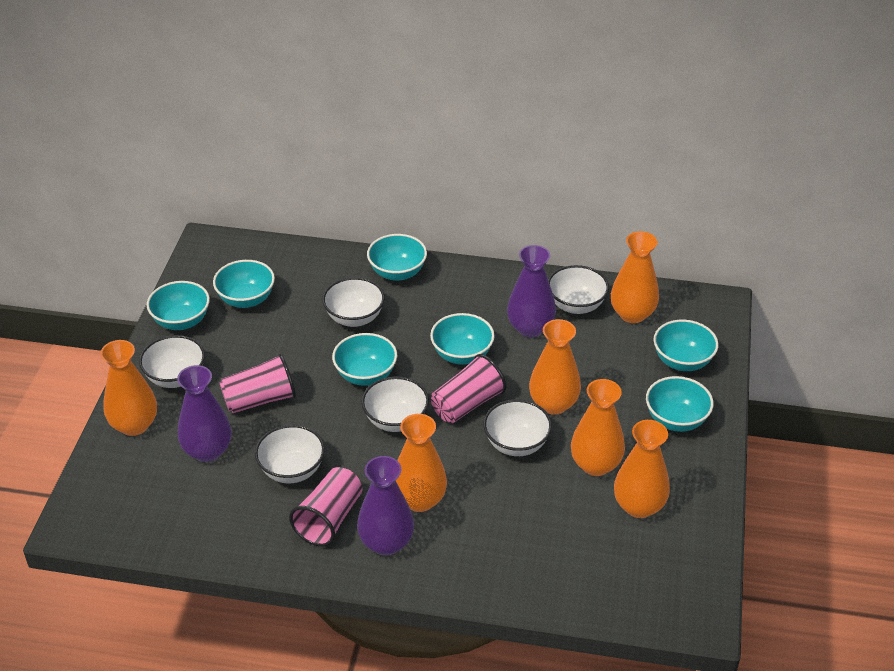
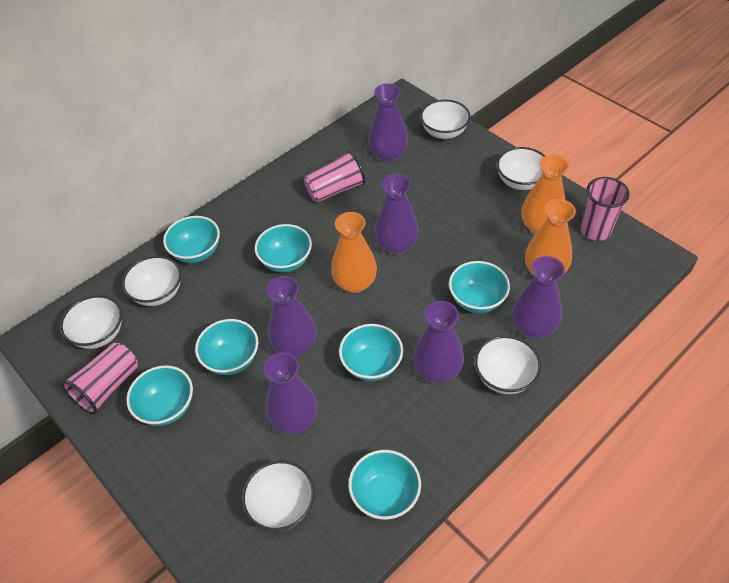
orange vase: 6 -> 3
purple vase: 3 -> 6

